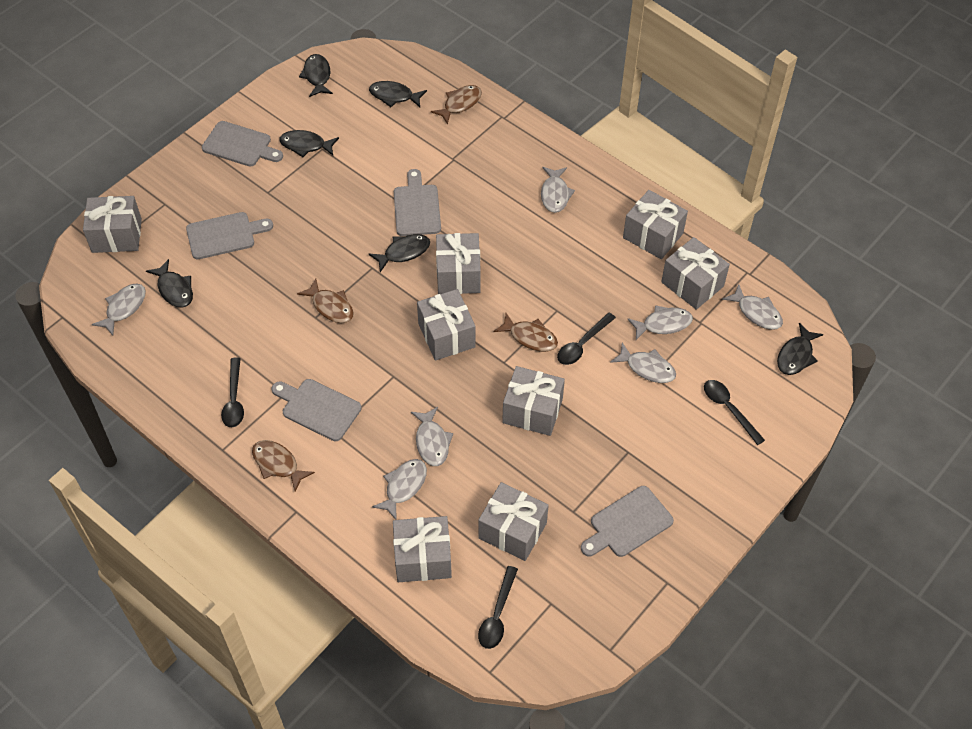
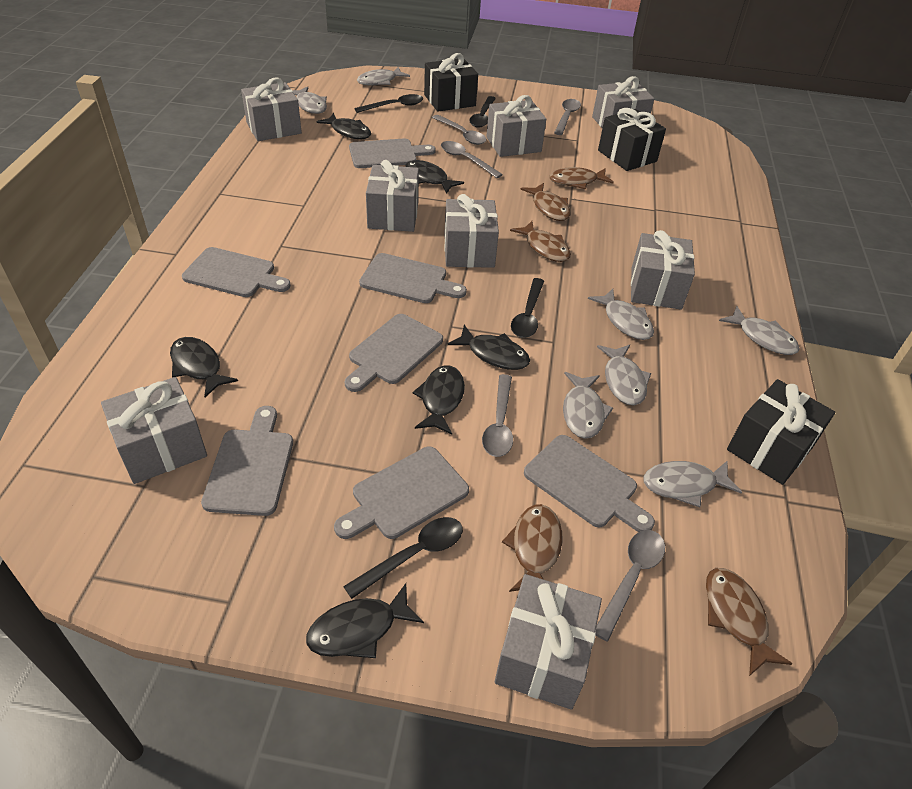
black gift: 0 -> 3
brown fish: 4 -> 5
grey cutting board: 5 -> 7
grey spoon: 0 -> 5

